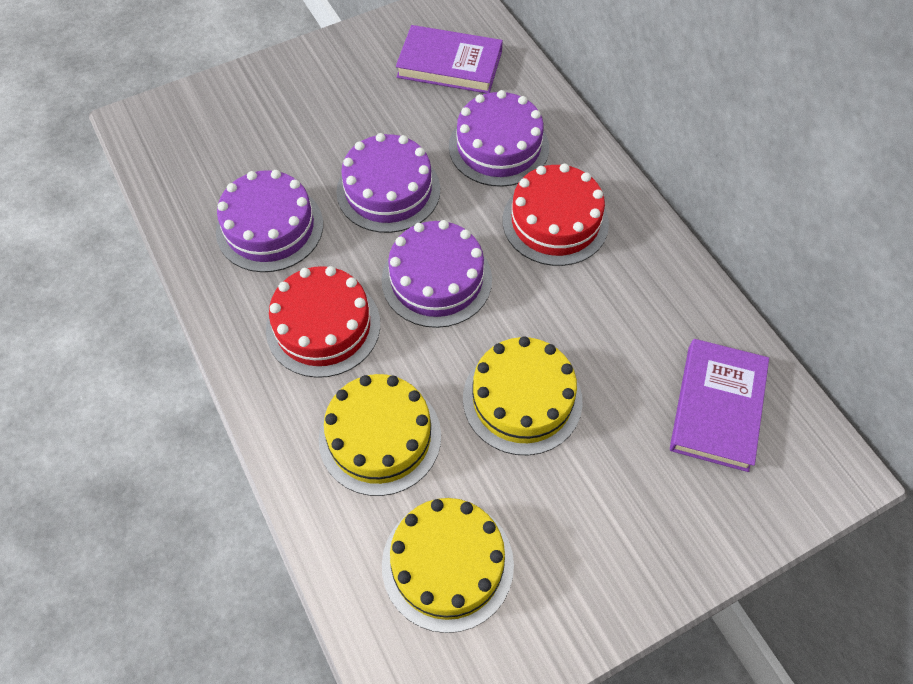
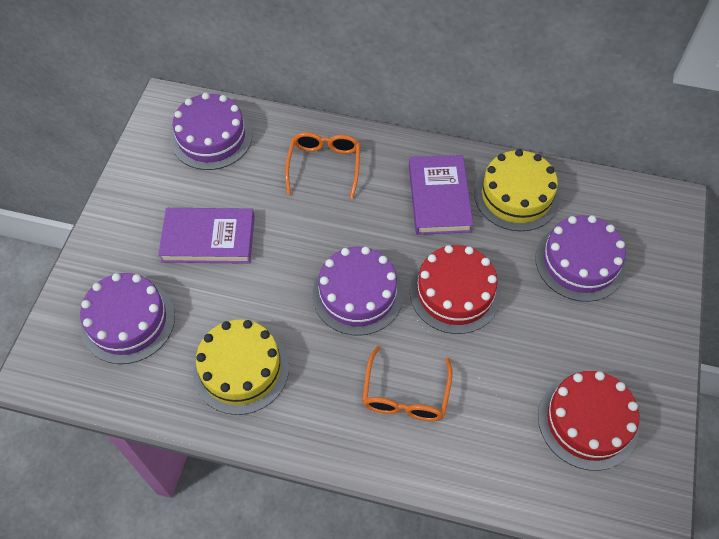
orange glasses: 0 -> 2
yellow cake: 3 -> 2

